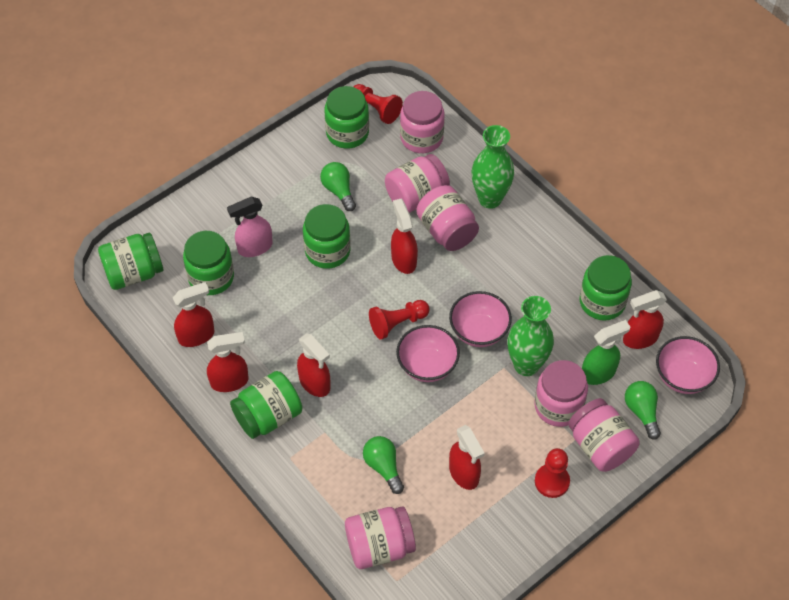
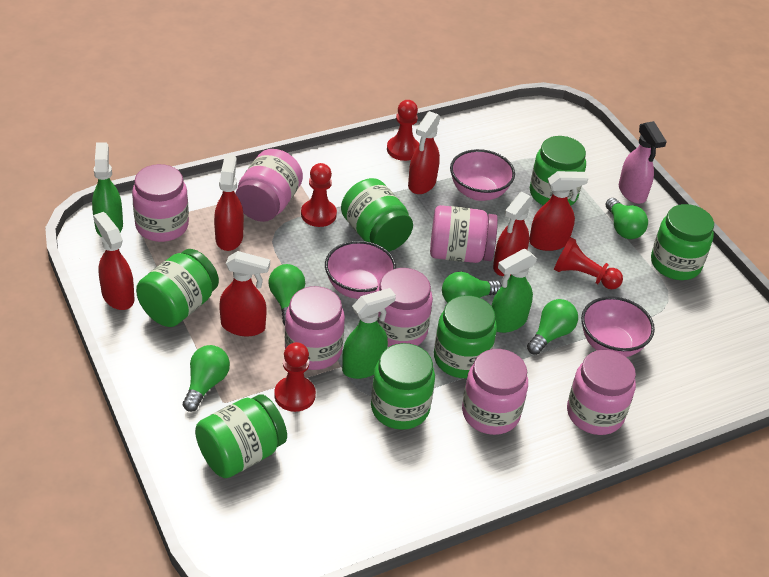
green jar: 6 -> 7
green light bulb: 3 -> 5
green spray bottle: 1 -> 3
green vase: 2 -> 0
pink jar: 6 -> 7
red pawn: 3 -> 4

